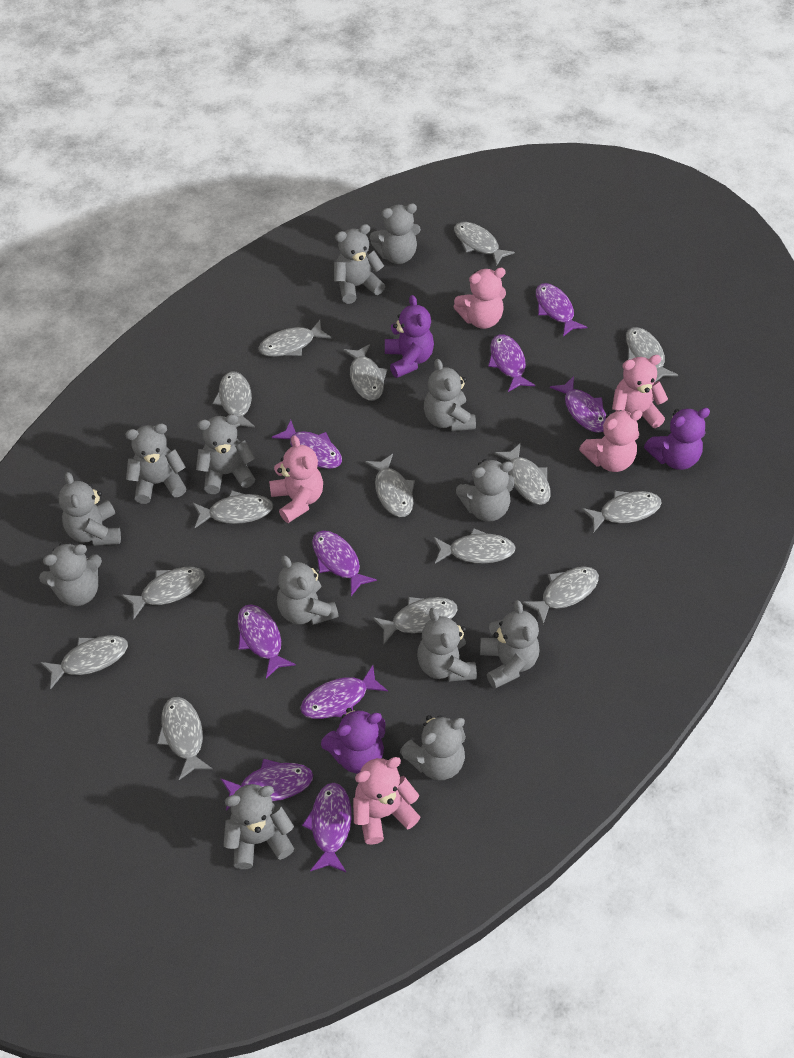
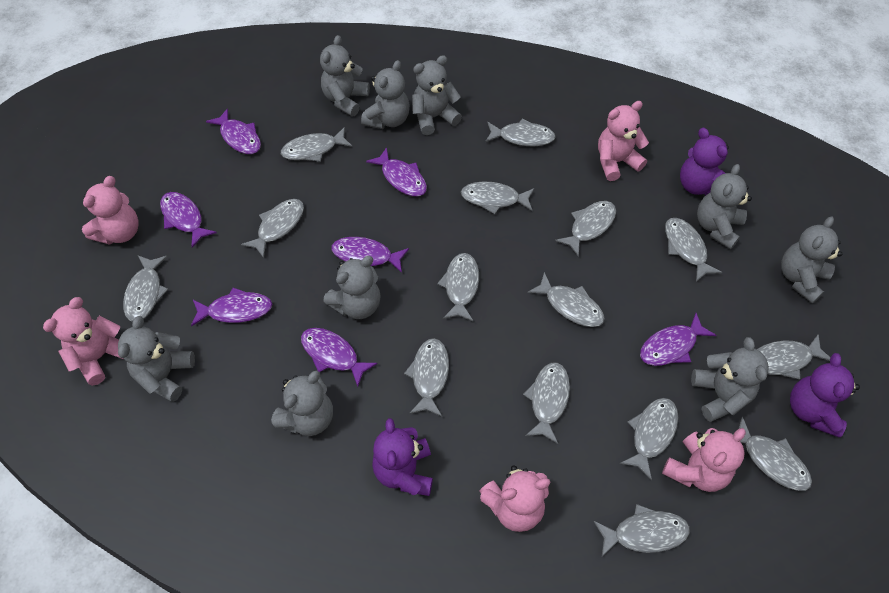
grey teddy bear: 13 -> 9
purple fish: 9 -> 7

